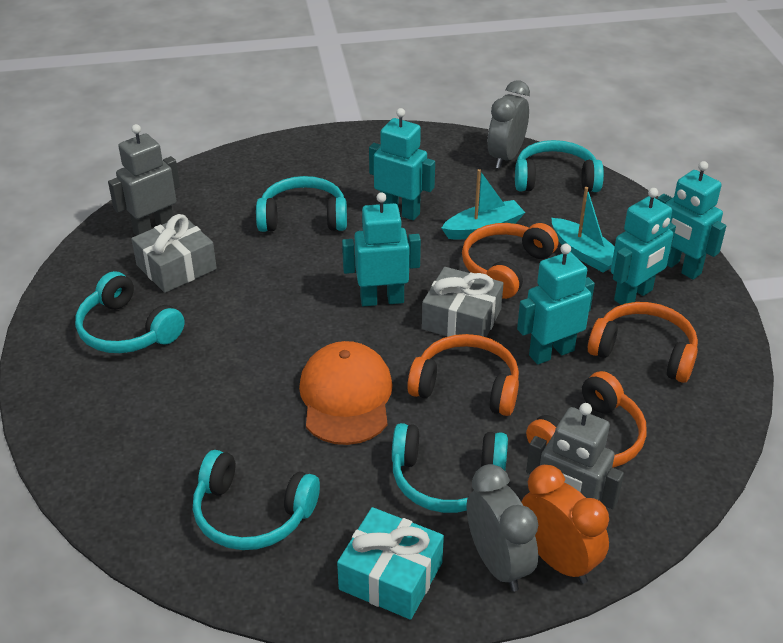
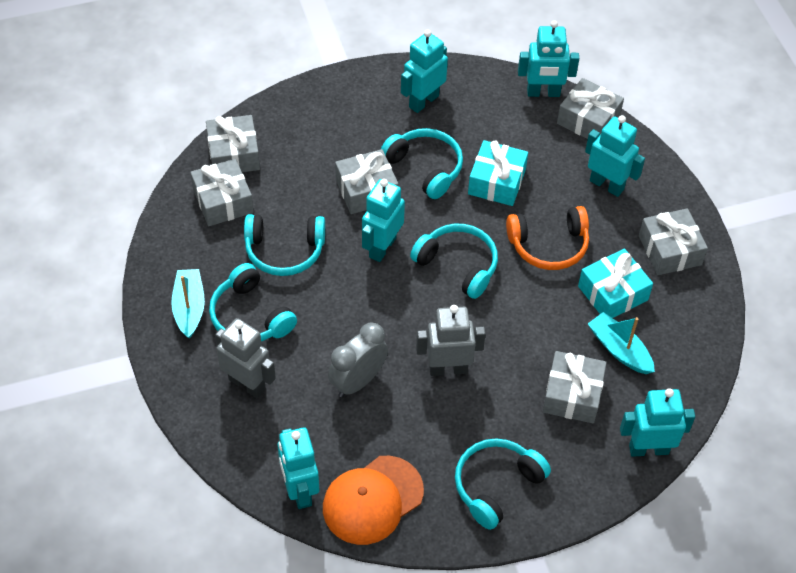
grey clock: 2 -> 1
grey gift: 2 -> 6
orange clock: 1 -> 0
orange headphones: 4 -> 1
turquoise gift: 1 -> 2
turquoise robot: 5 -> 6

